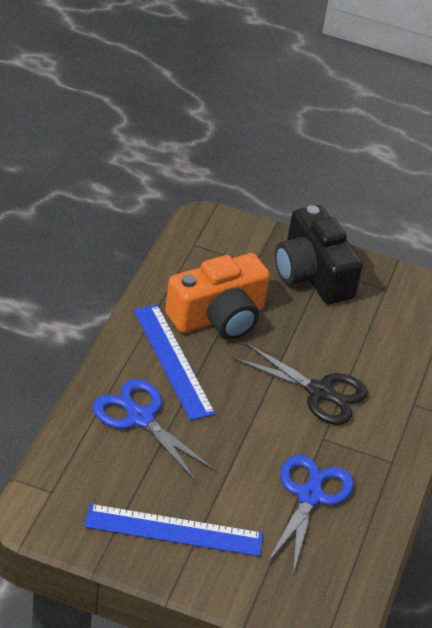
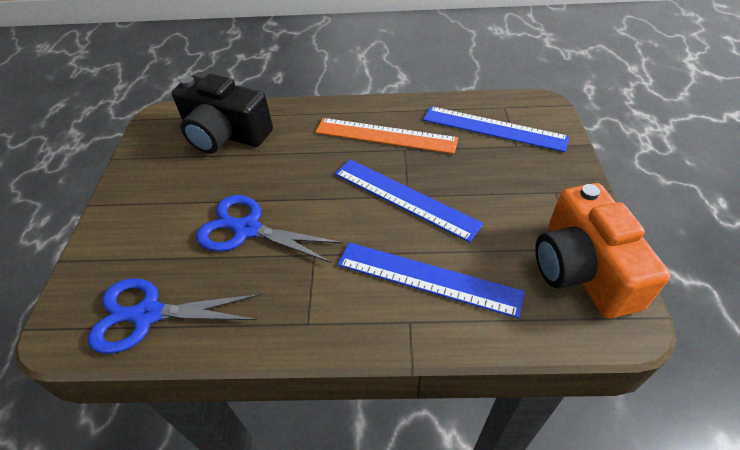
black scissors: 1 -> 0
blue ruler: 2 -> 3
orange ruler: 0 -> 1

